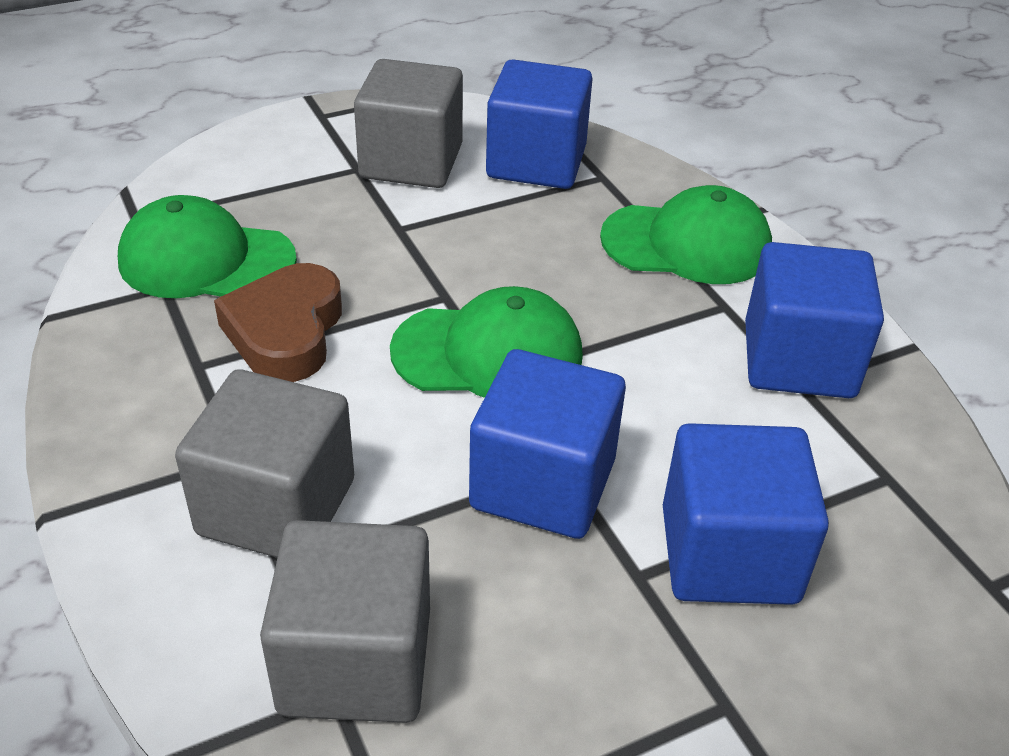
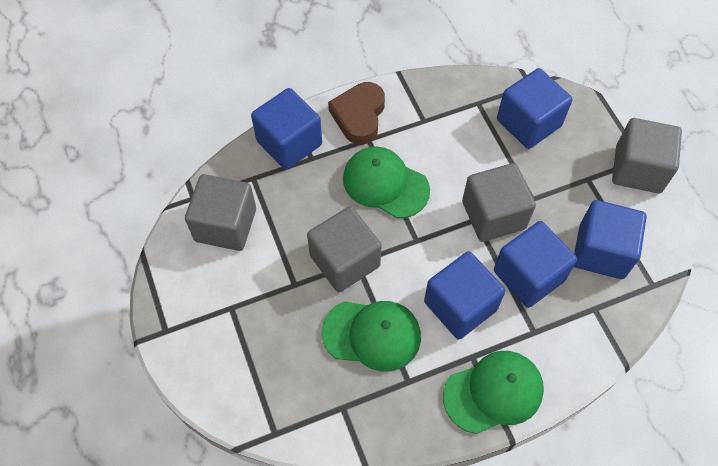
blue cube: 4 -> 5
grey cube: 3 -> 4

